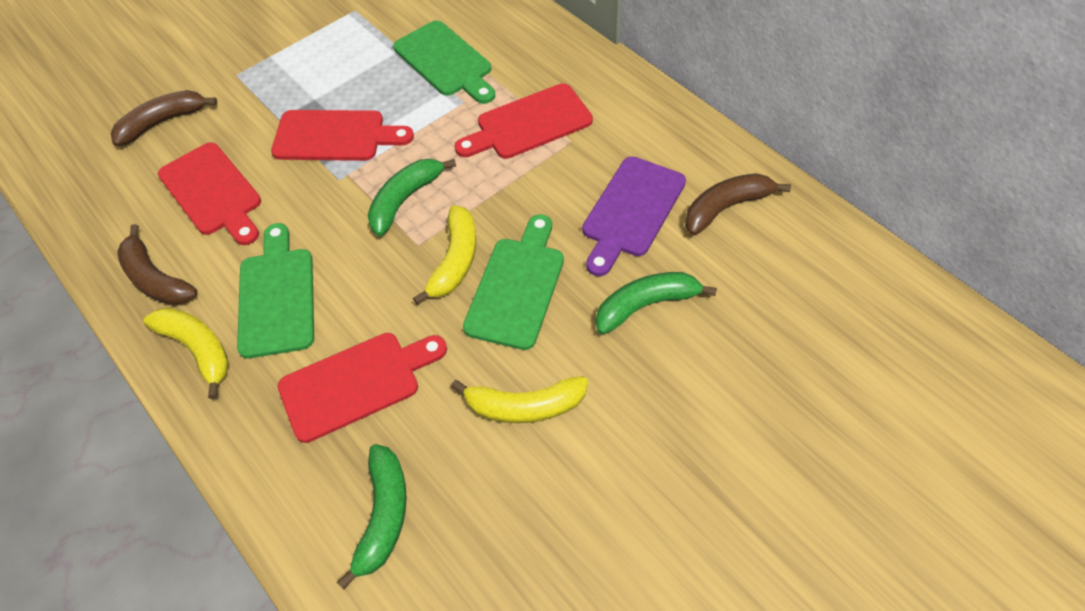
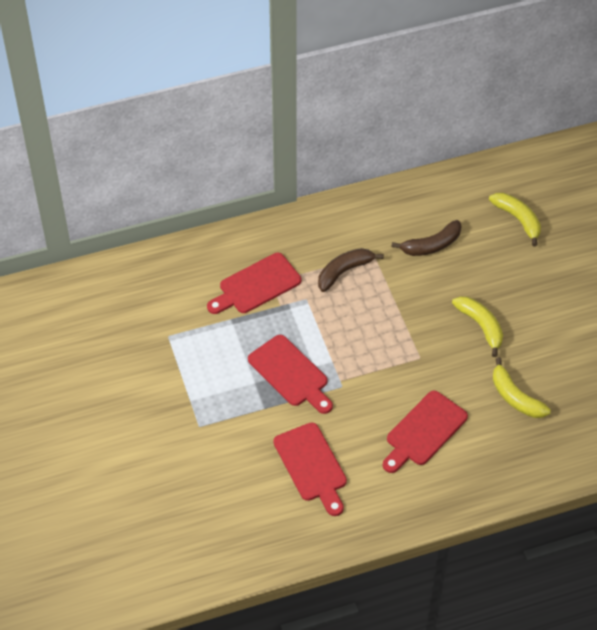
brown banana: 3 -> 2
green banana: 3 -> 0
green cutting board: 3 -> 0
purple cutting board: 1 -> 0

